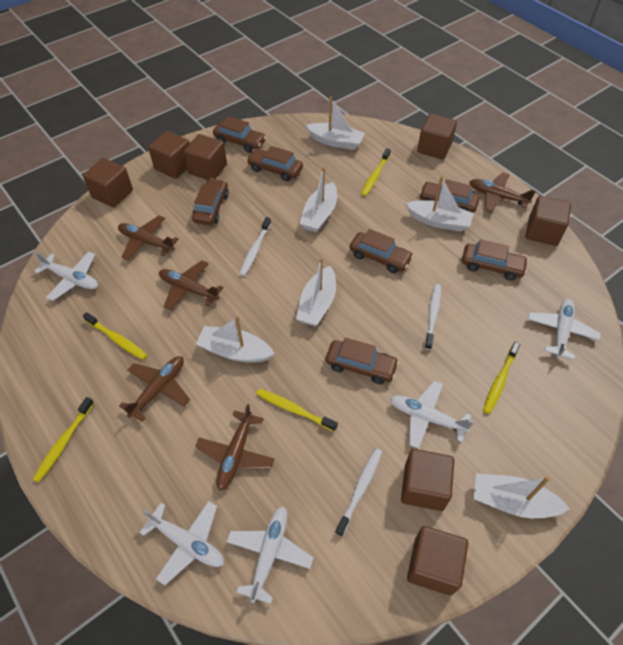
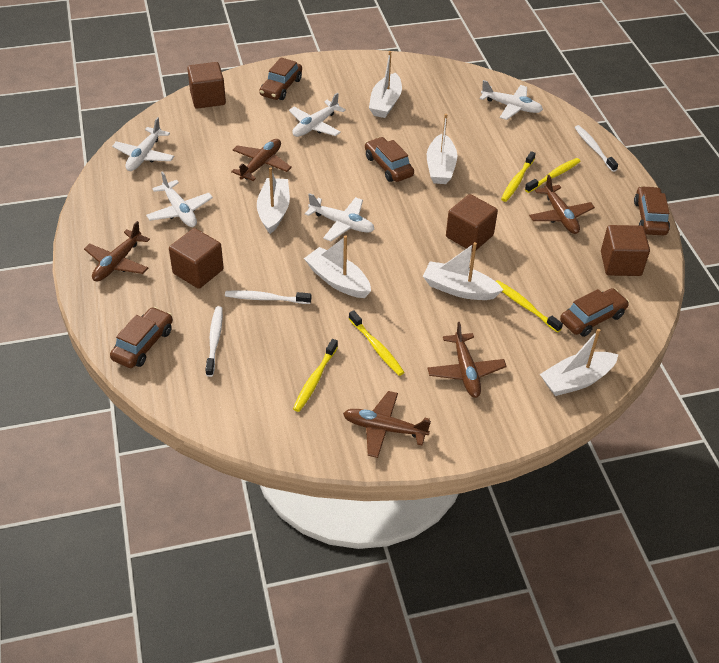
brown car: 7 -> 5
brown cube: 7 -> 4

